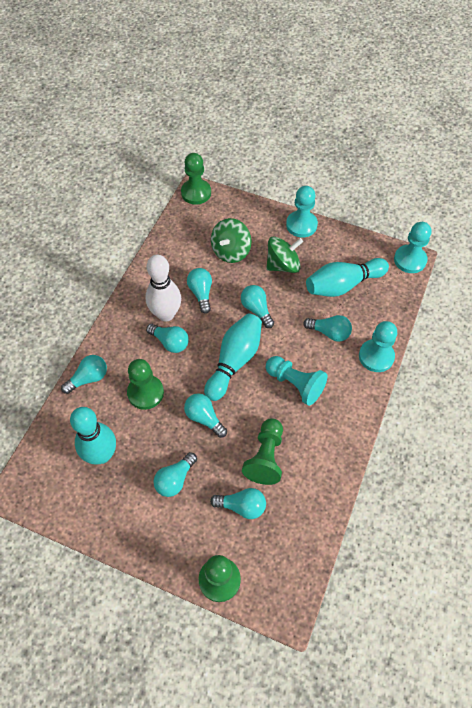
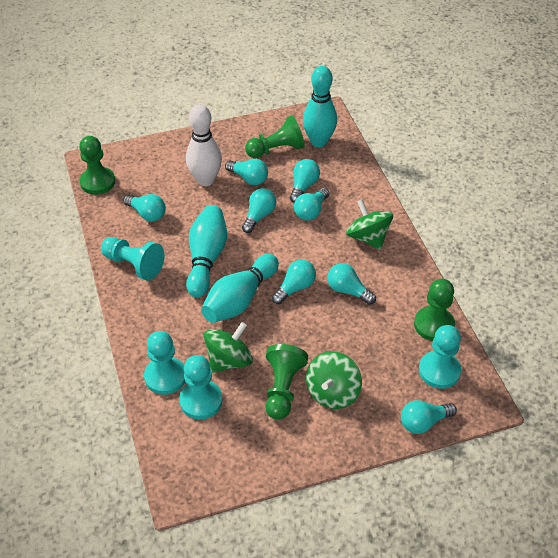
green spinning top: 2 -> 3

